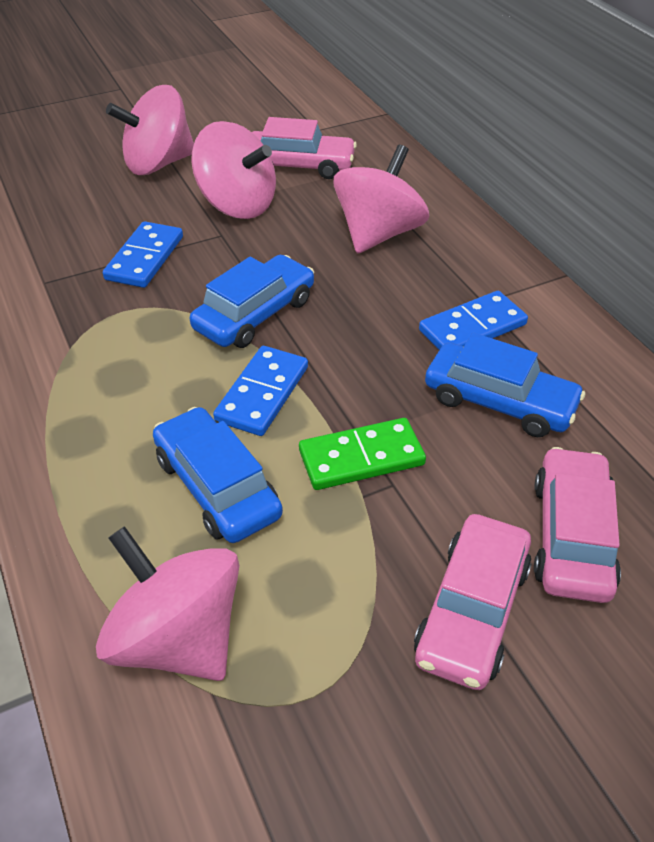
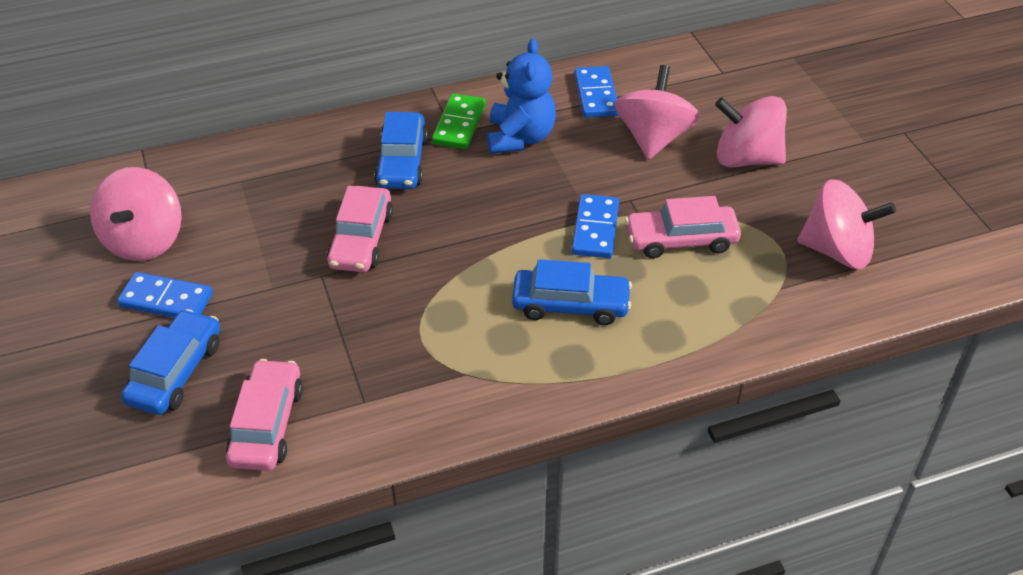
blue teddy bear: 0 -> 1

